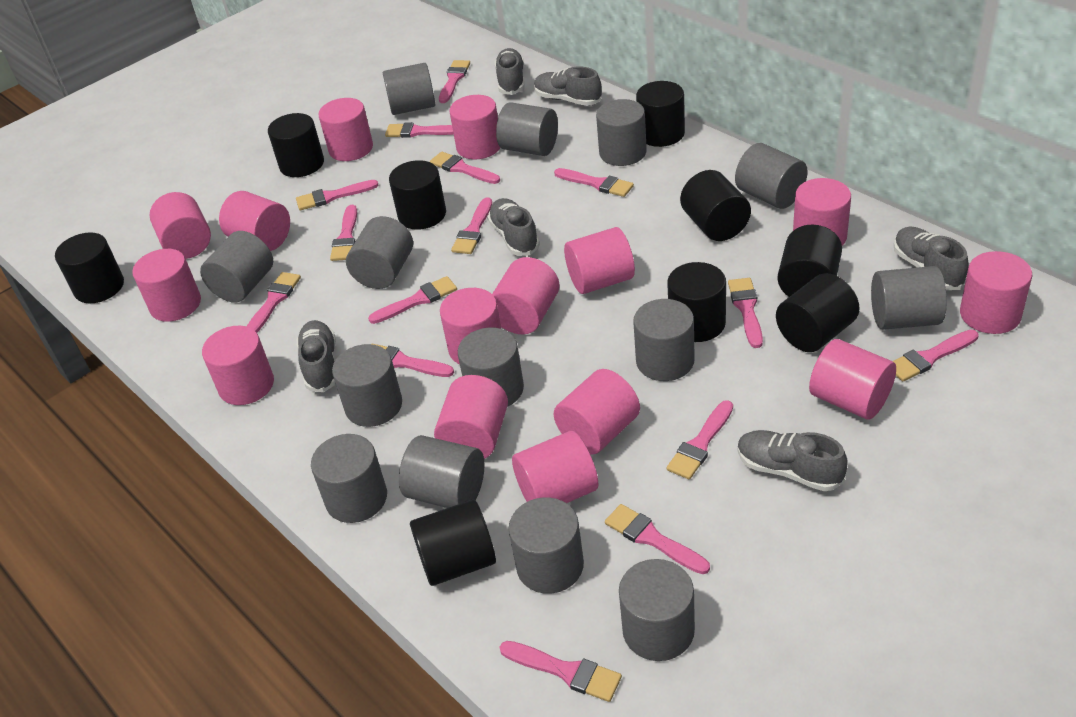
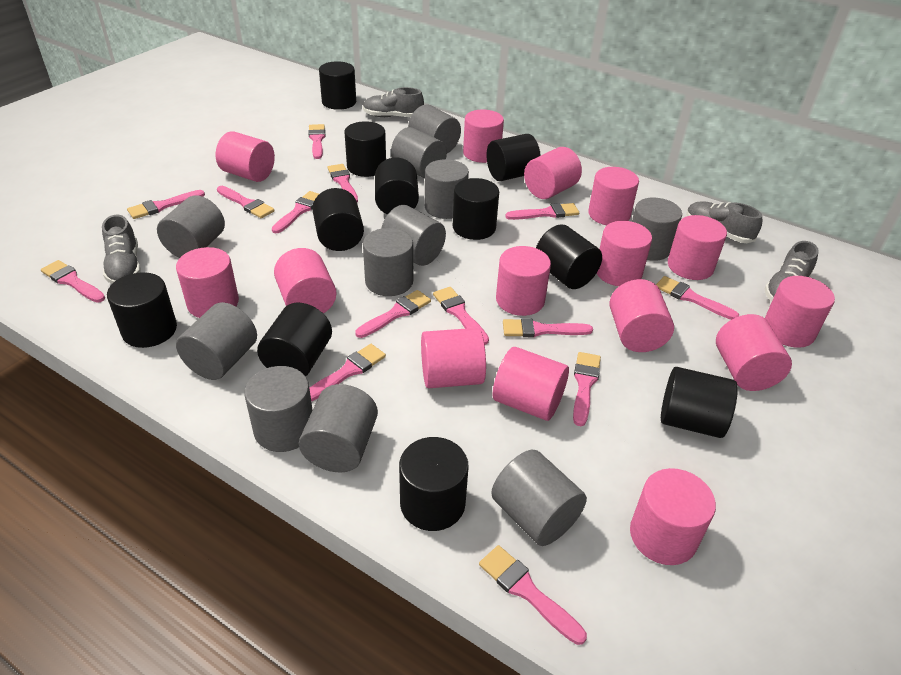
black cylinder: 9 -> 11
grey cylinder: 14 -> 11
grey shoe: 6 -> 4
pink brush: 15 -> 14

